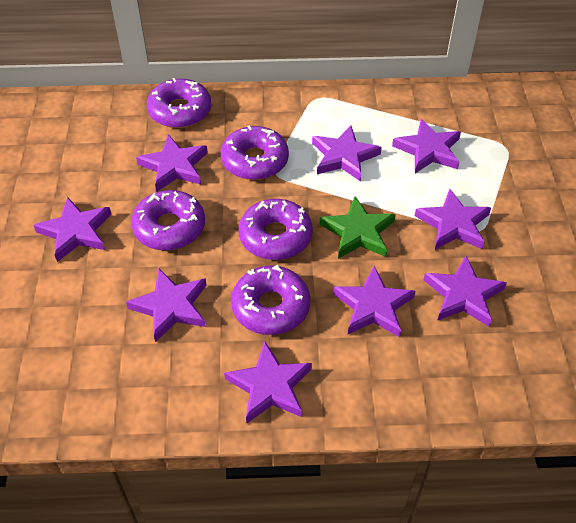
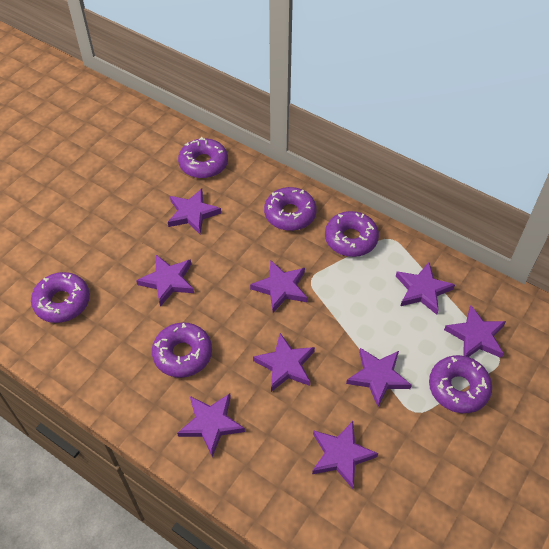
green star: 1 -> 0
purple donut: 5 -> 6

